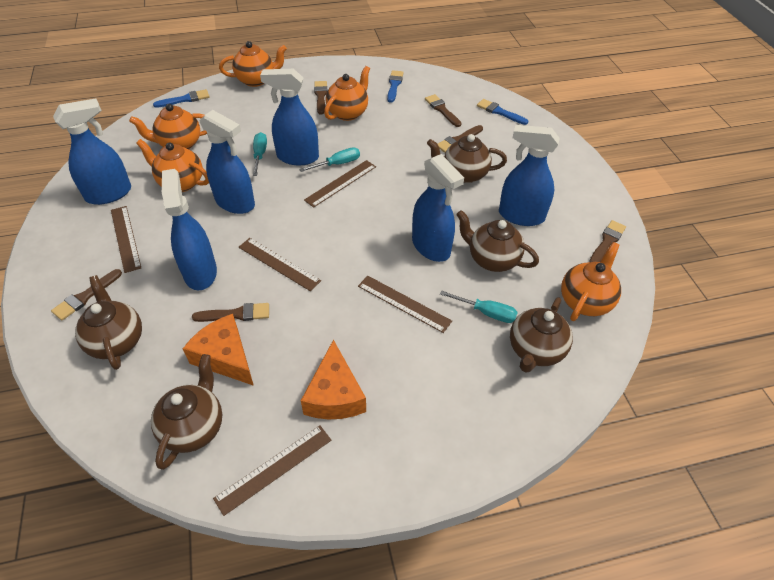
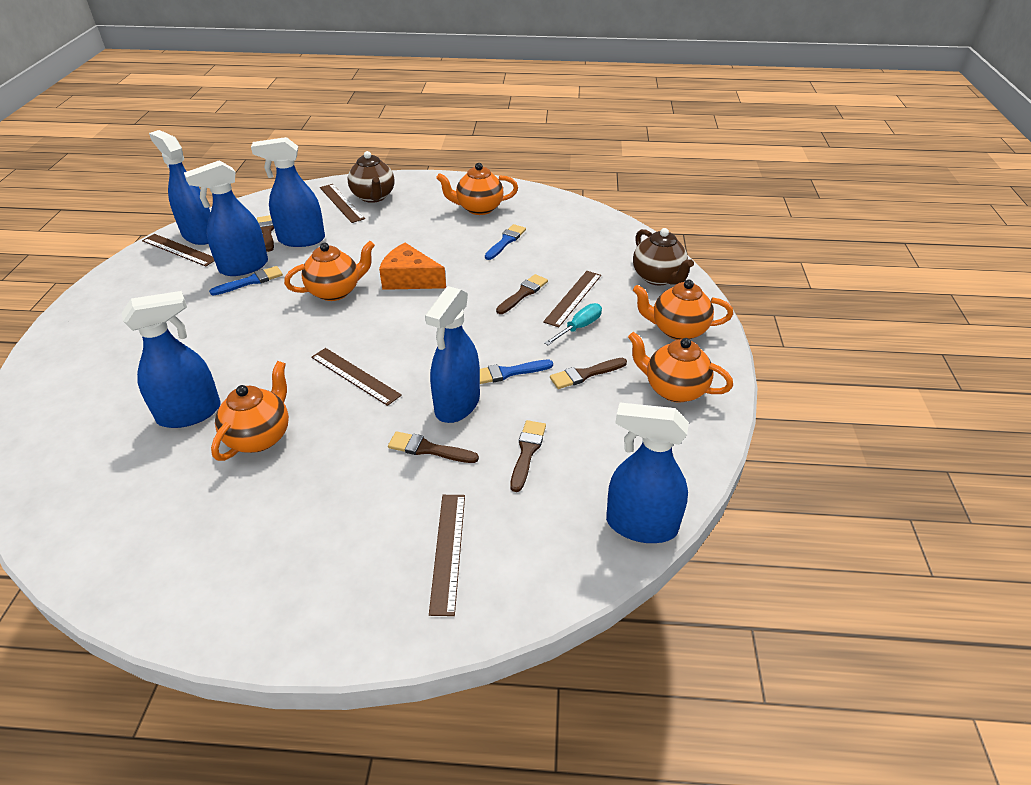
brown brush: 6 -> 5
brown teapot: 5 -> 2
orange cheese: 2 -> 1
turquoise screwdriver: 3 -> 1

